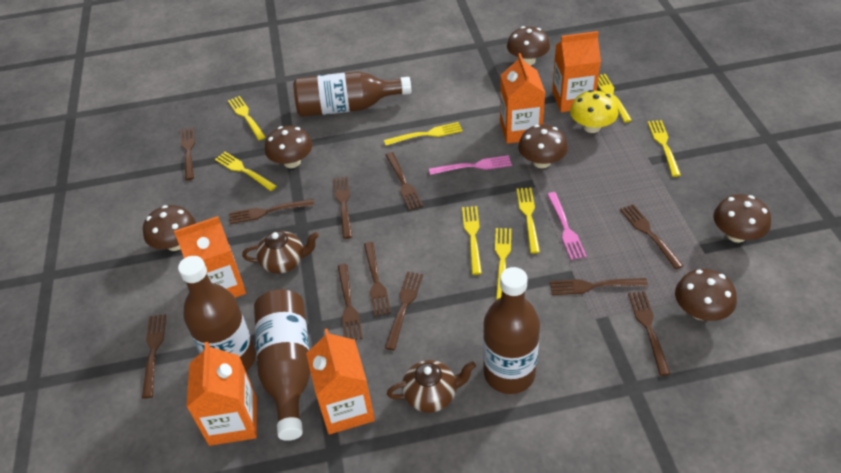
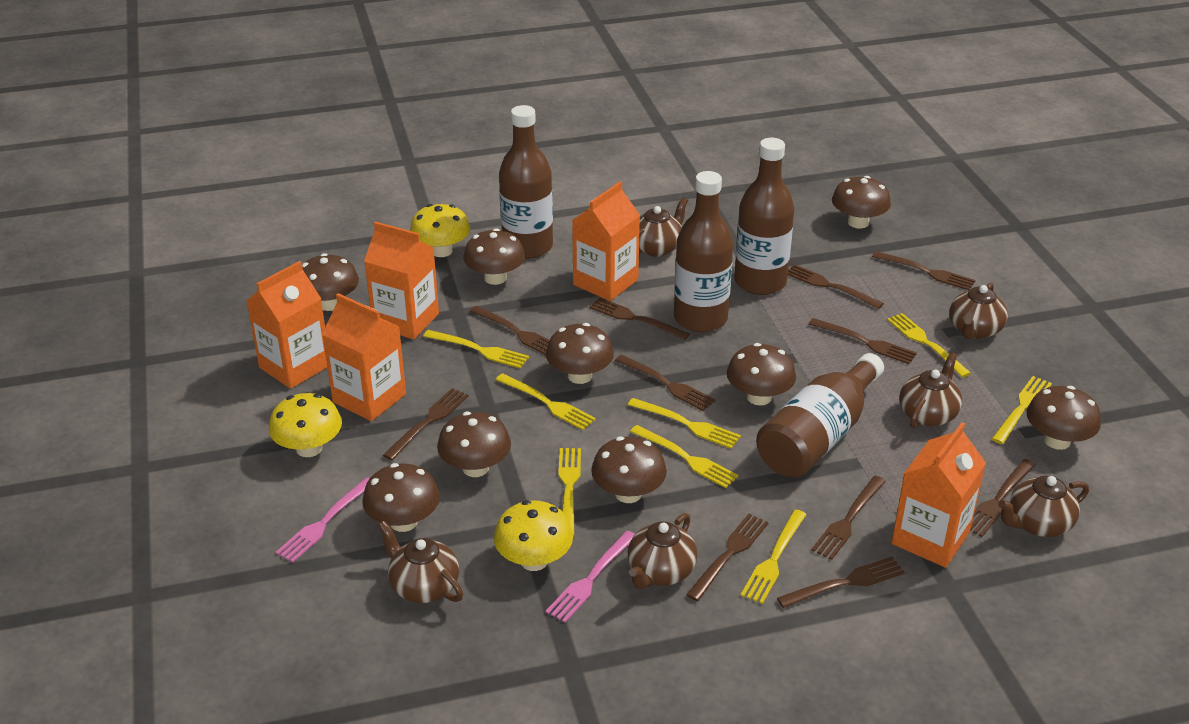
brown mushroom: 6 -> 9
brown teapot: 2 -> 6
yellow mushroom: 1 -> 3

